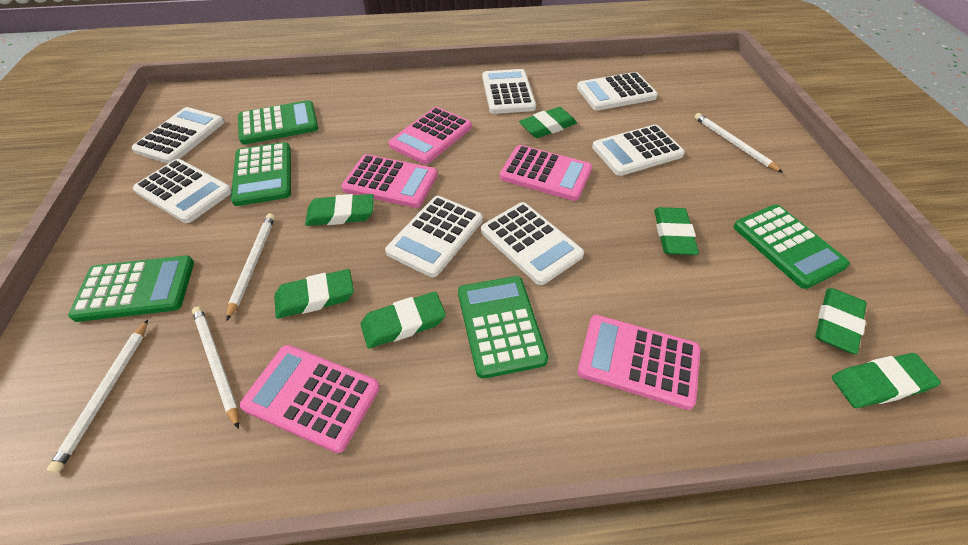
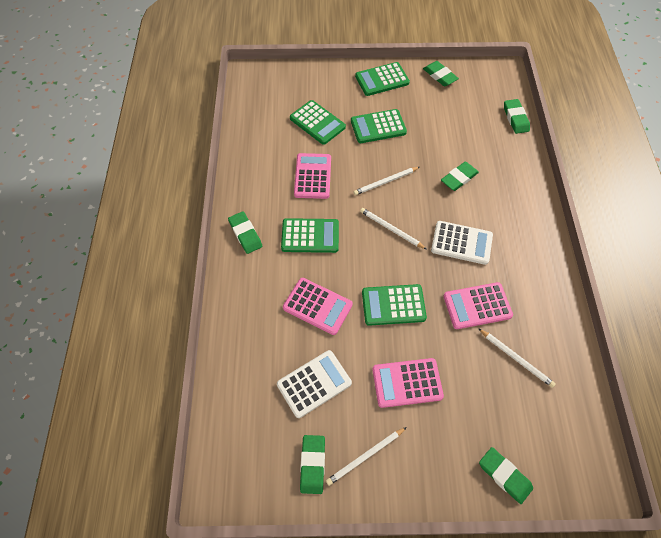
green eraser: 7 -> 6
pink calculator: 5 -> 4
white calculator: 7 -> 2

